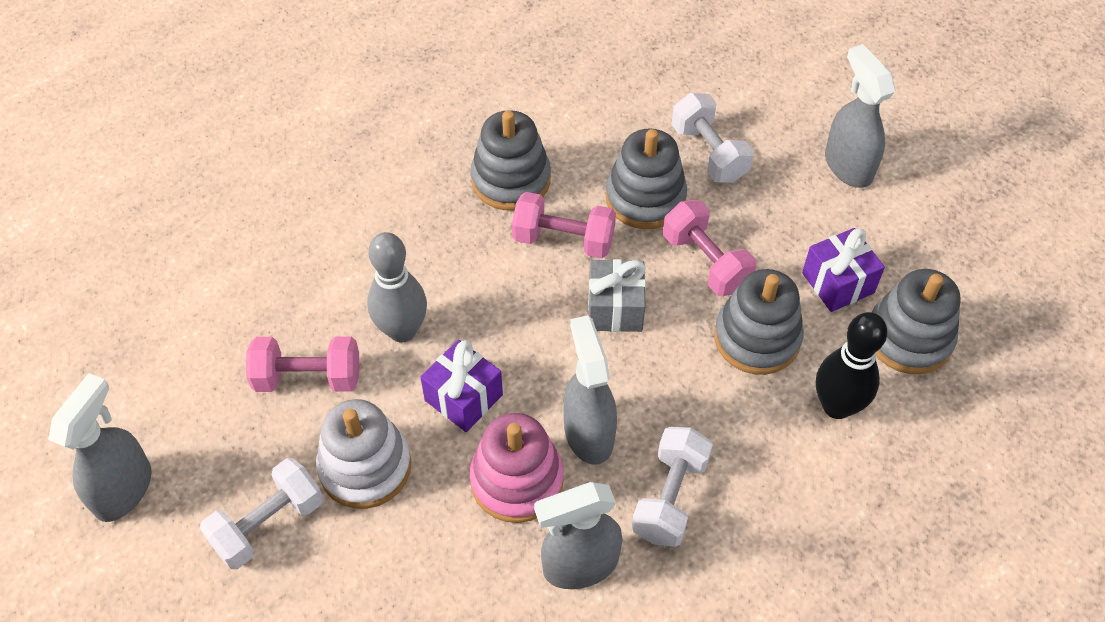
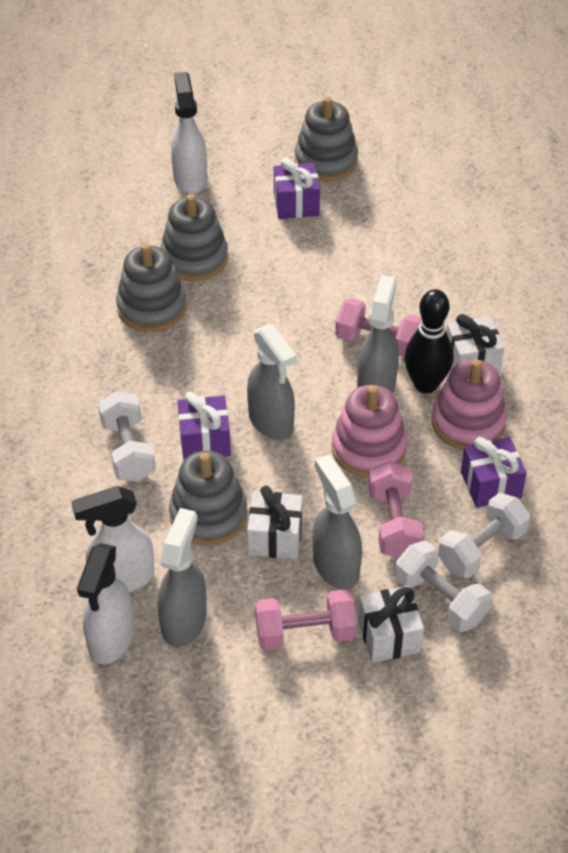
grey bowling pin: 1 -> 0
grey gift: 1 -> 0
pink stacking toy: 1 -> 2
purple gift: 2 -> 3
white gift: 0 -> 3
white spray bottle: 0 -> 3
white stacking toy: 1 -> 0

